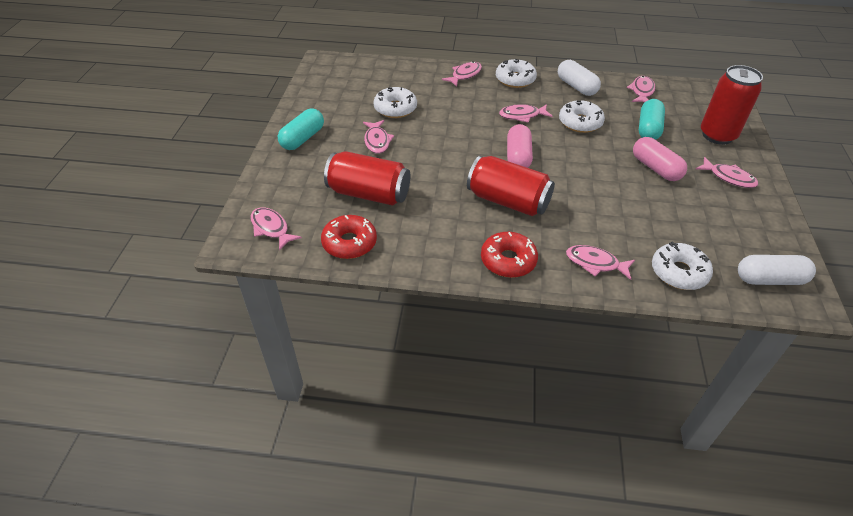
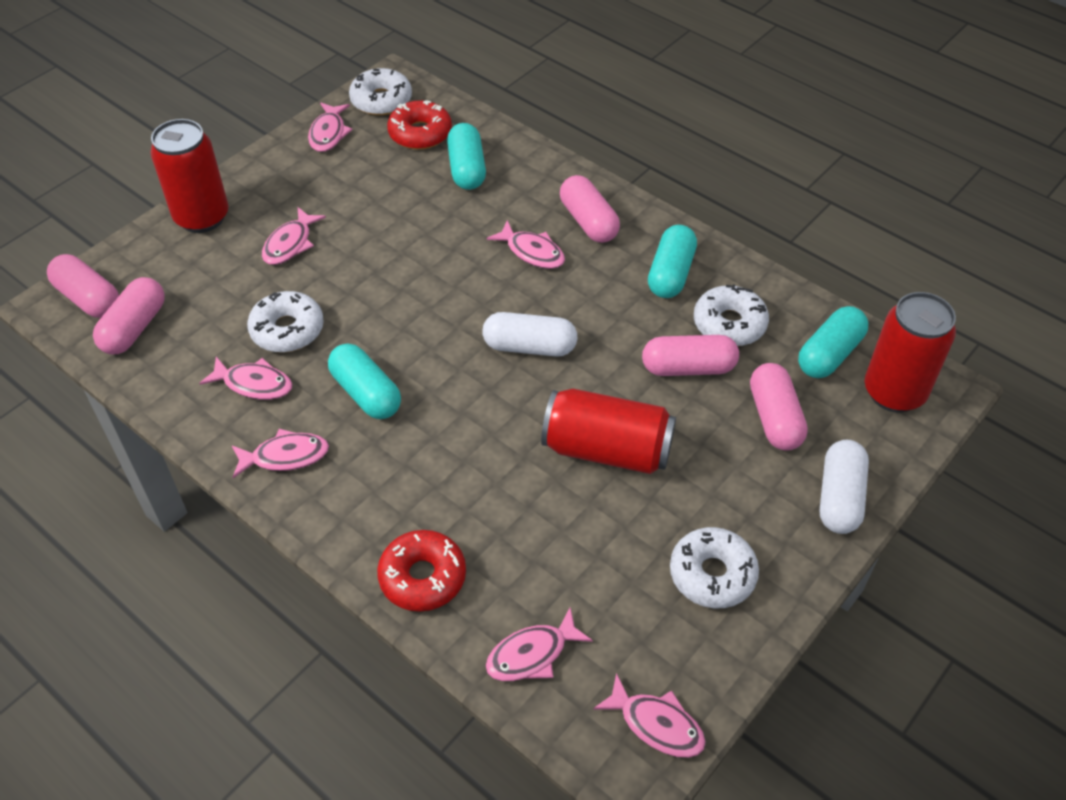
pink capsule: 2 -> 5
turquoise capsule: 2 -> 4

